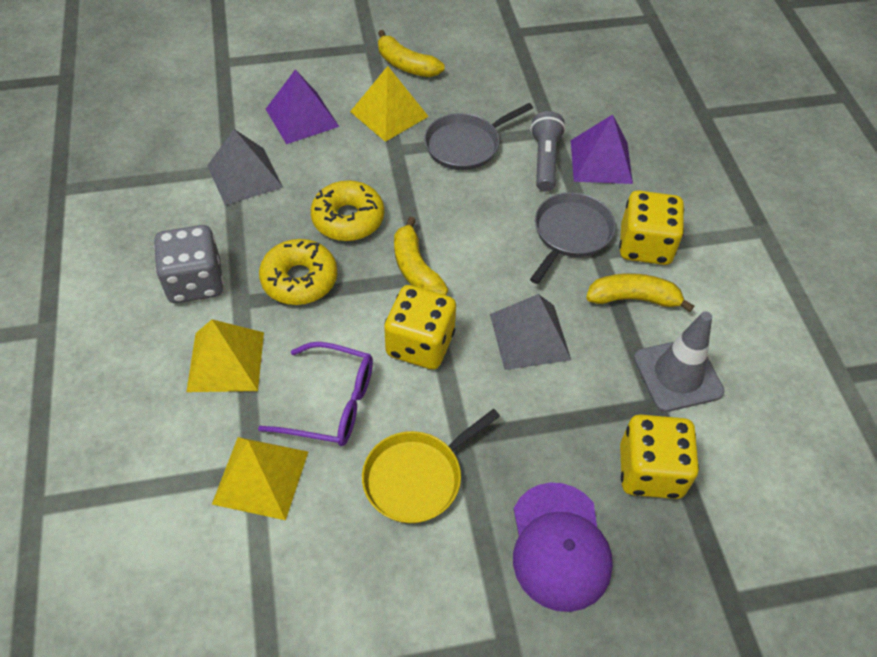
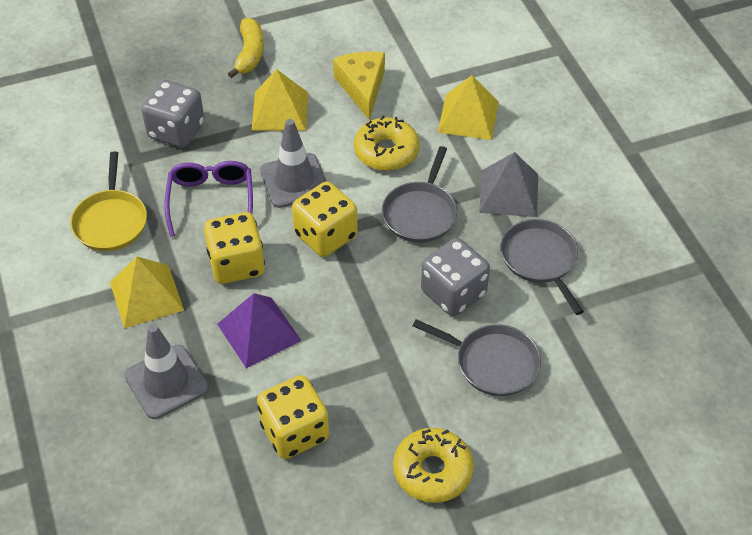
grey dice: 1 -> 2
grey flashlight: 1 -> 0
grey pan: 2 -> 3
grey pyramid: 2 -> 1
grey traffic cone: 1 -> 2
purple cap: 1 -> 0
purple pyramid: 2 -> 1
yellow banana: 3 -> 1
yellow cheese: 0 -> 1

